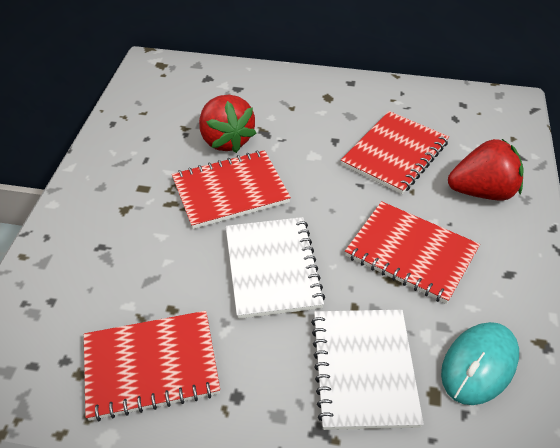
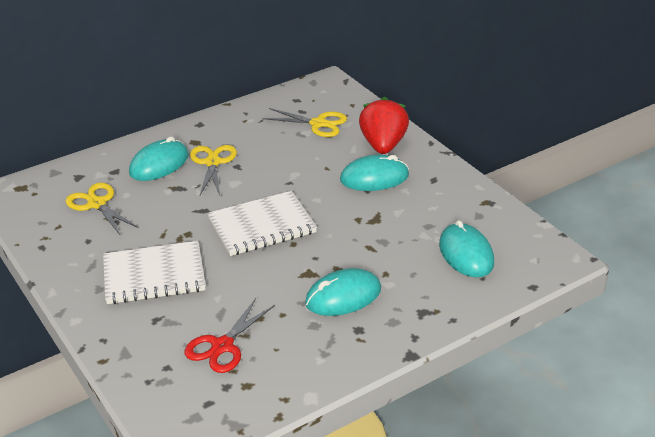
red notebook: 4 -> 0
red scissors: 0 -> 1
red strawberry: 2 -> 1
turquoise mouse: 1 -> 4
yellow scissors: 0 -> 3

